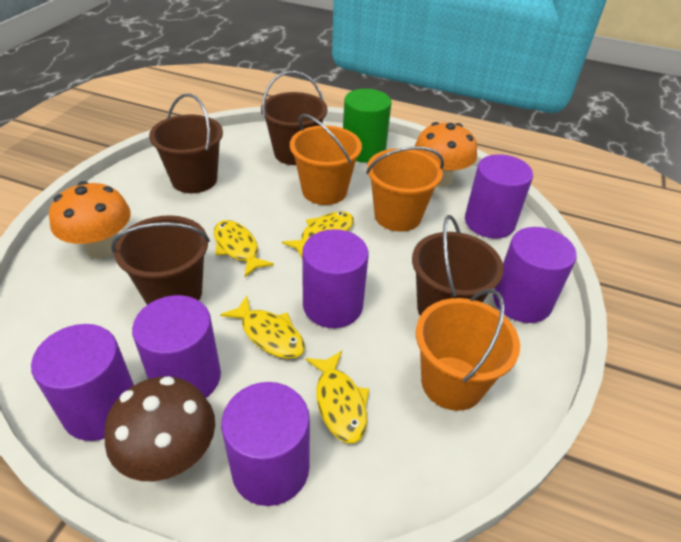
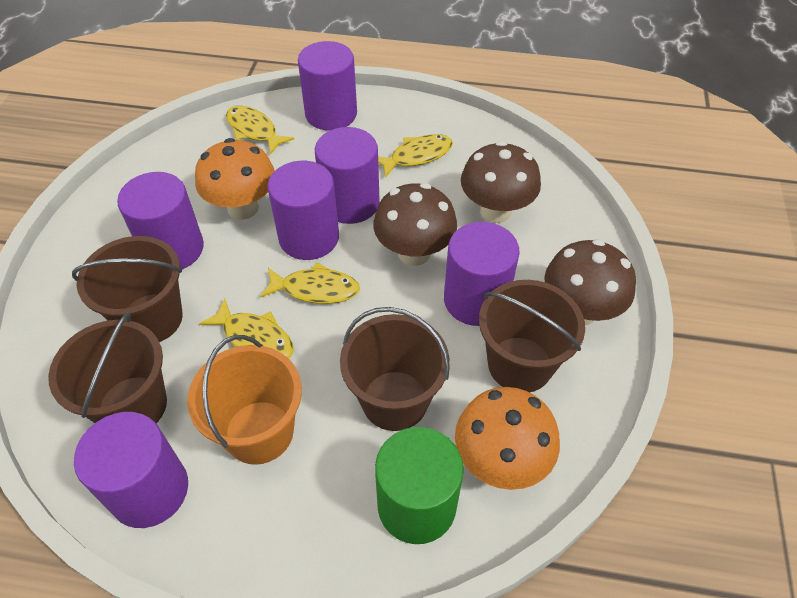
brown mushroom: 1 -> 3
orange bucket: 3 -> 1

